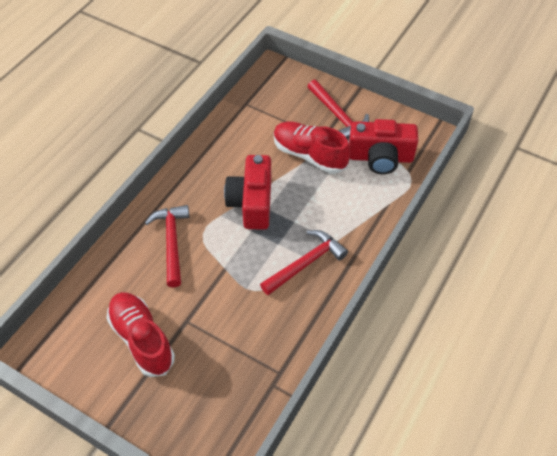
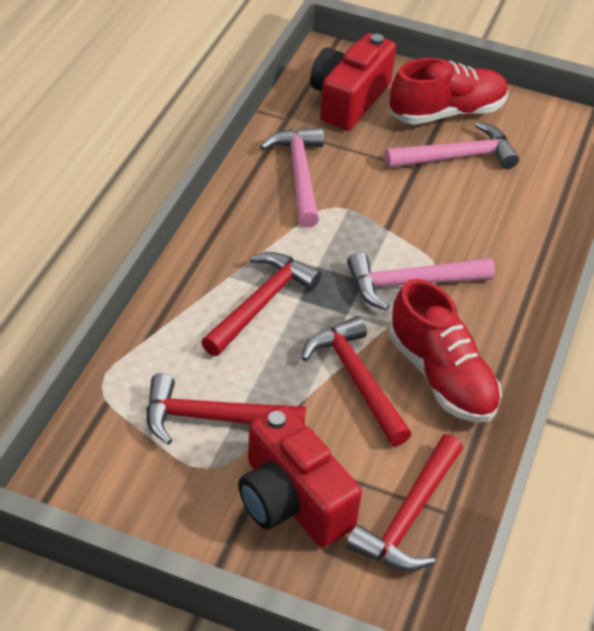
pink hammer: 0 -> 3
red hammer: 3 -> 4

